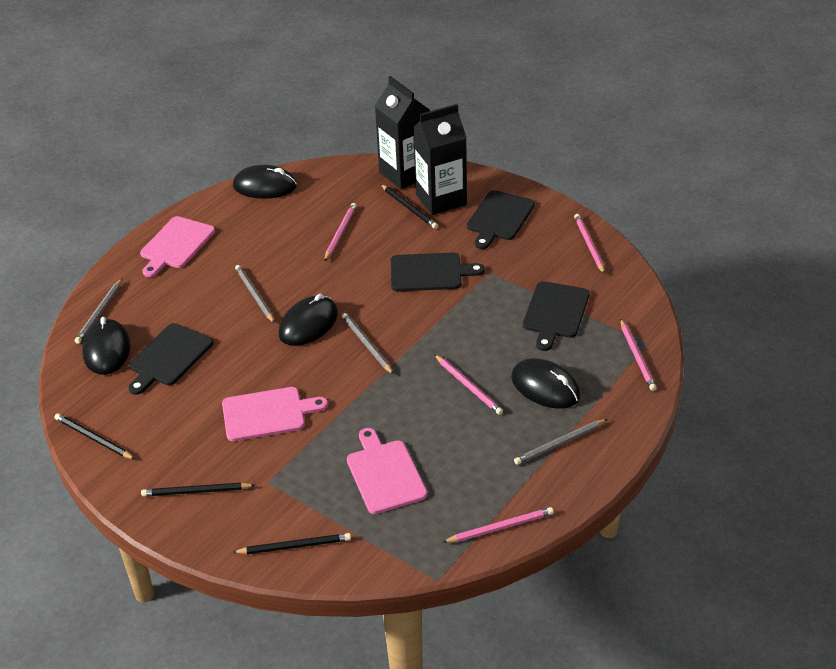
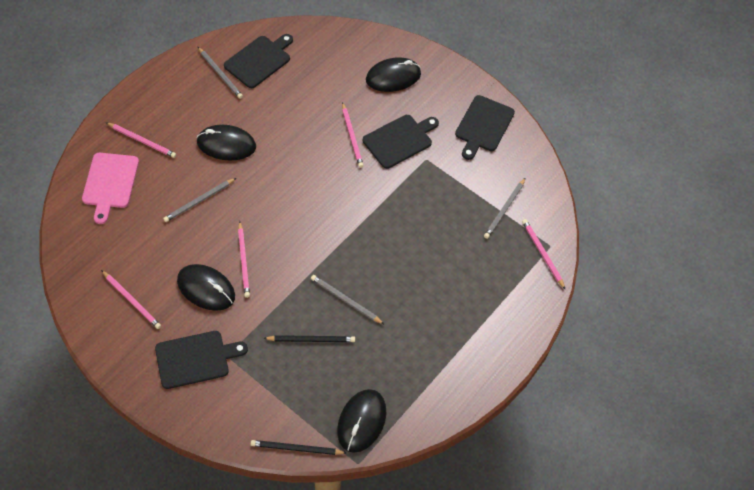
black carton: 2 -> 0
black pencil: 4 -> 2
pink cutting board: 3 -> 1

